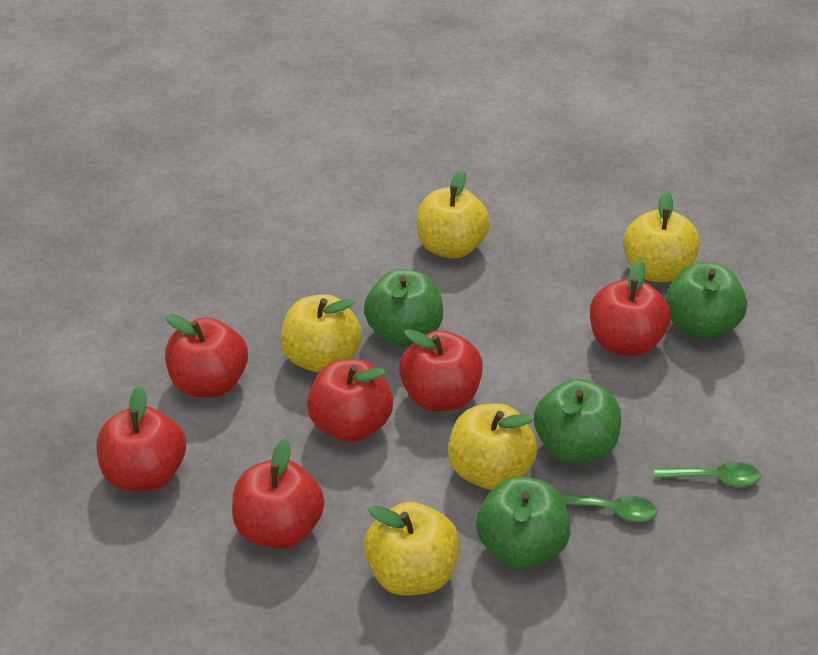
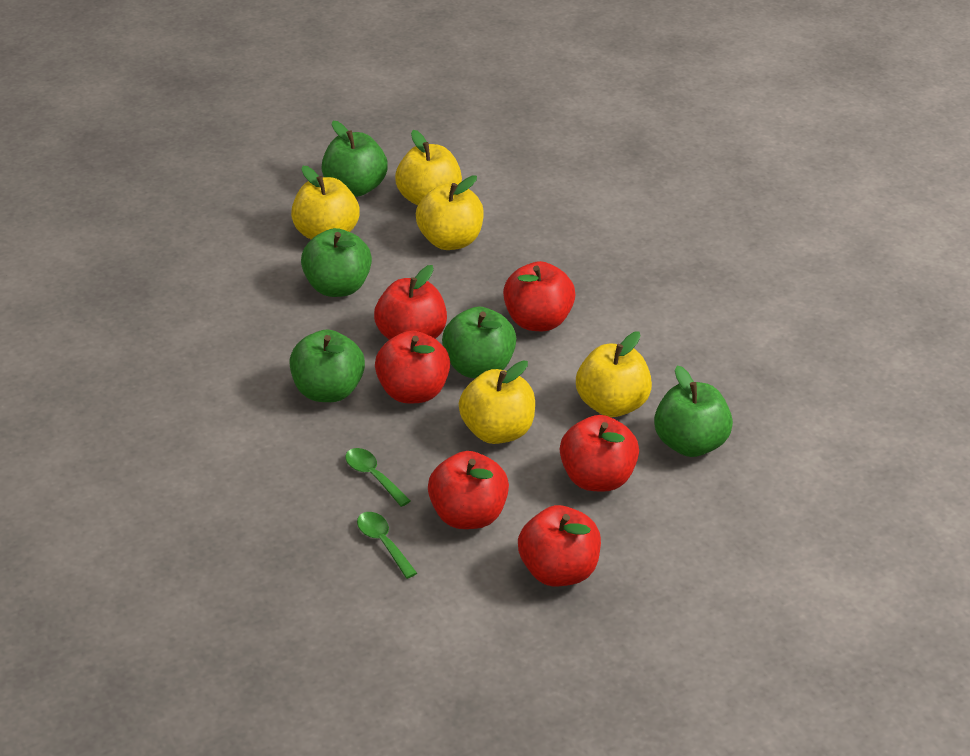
green apple: 4 -> 5

